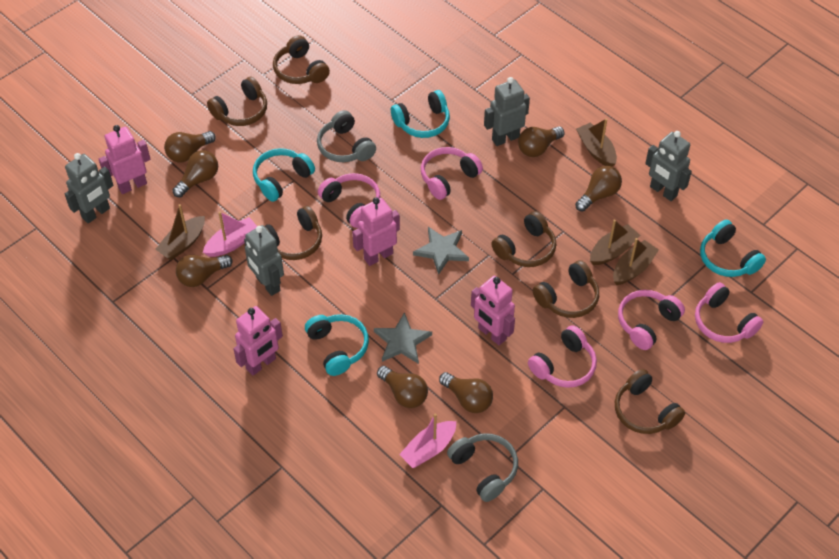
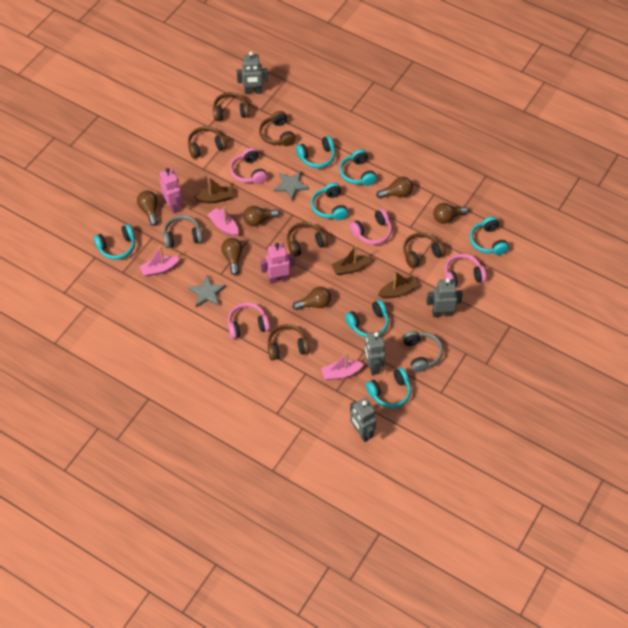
brown boat: 4 -> 3
brown light bulb: 7 -> 6
pink boat: 2 -> 3
pink headphones: 5 -> 4
pink robot: 4 -> 2
turquoise headphones: 4 -> 7

